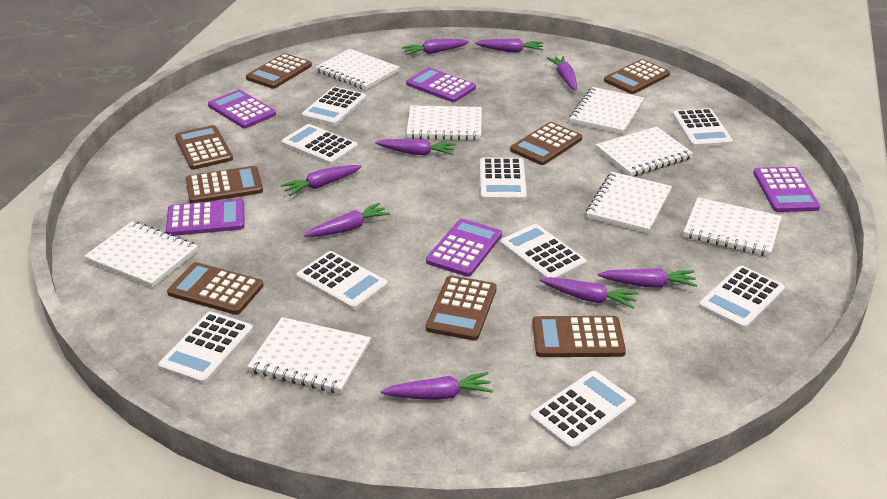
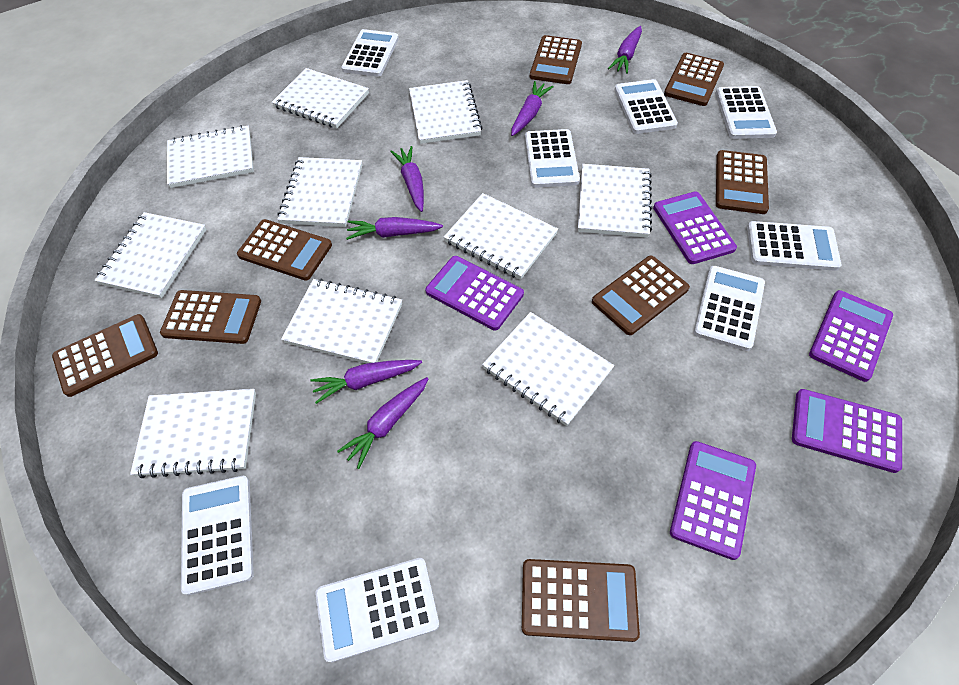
purple carrot: 9 -> 6
white calculator: 9 -> 8
white notebook: 8 -> 10

